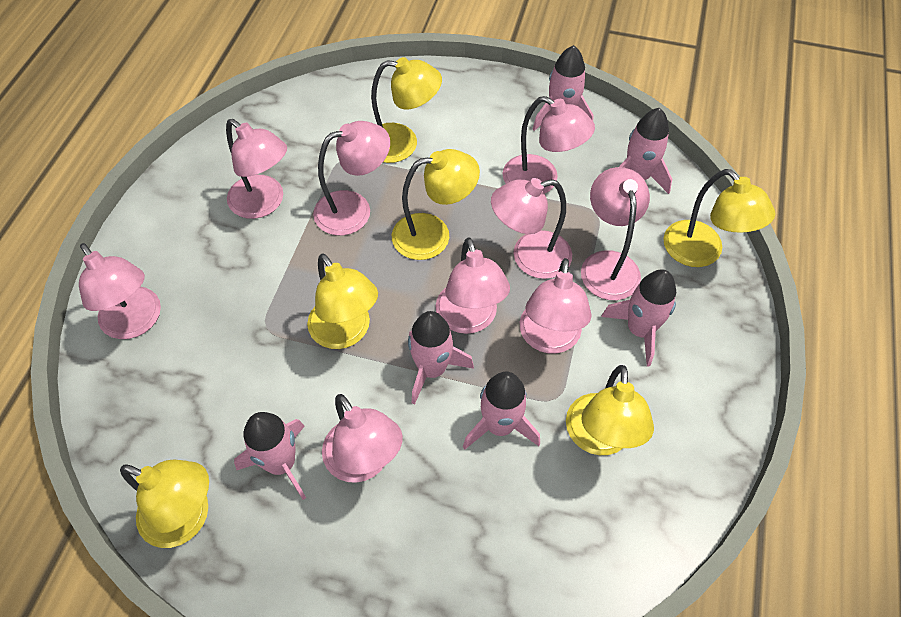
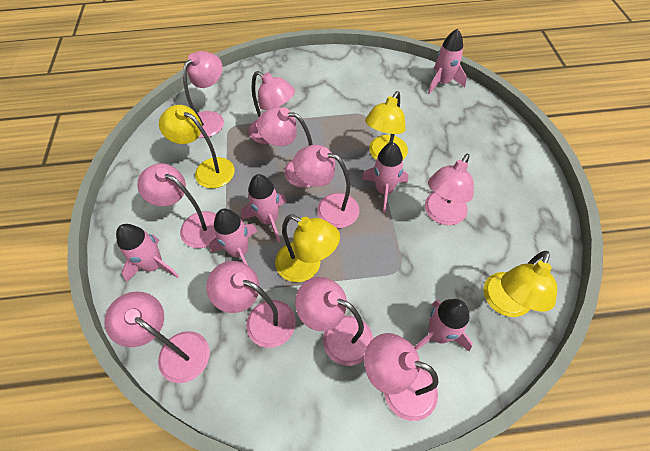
pink lamp: 9 -> 10
yellow lamp: 6 -> 4

